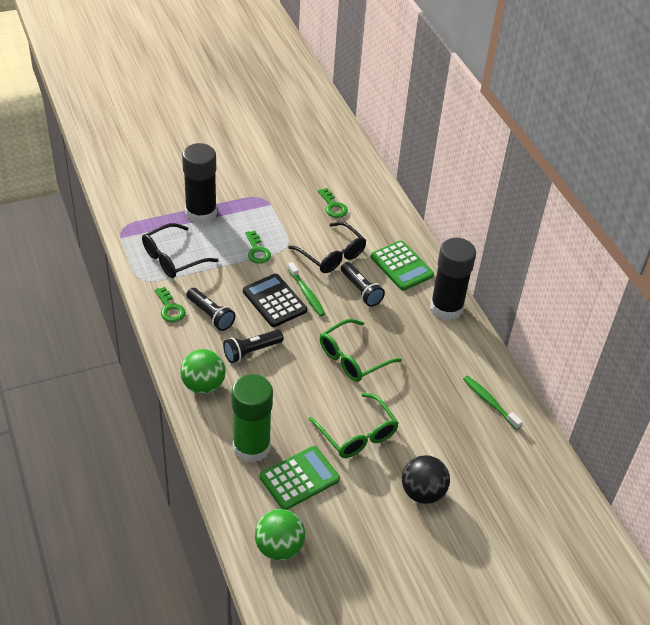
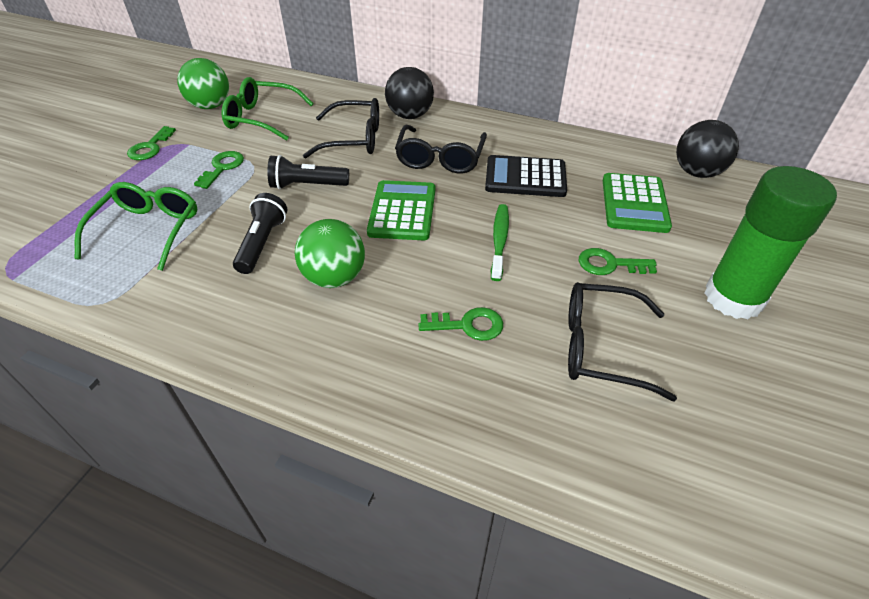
black ball: 1 -> 2
black flashlight: 3 -> 2
black glasses: 2 -> 3
black glue stick: 2 -> 0
green key: 3 -> 4
green toothbrush: 2 -> 1

